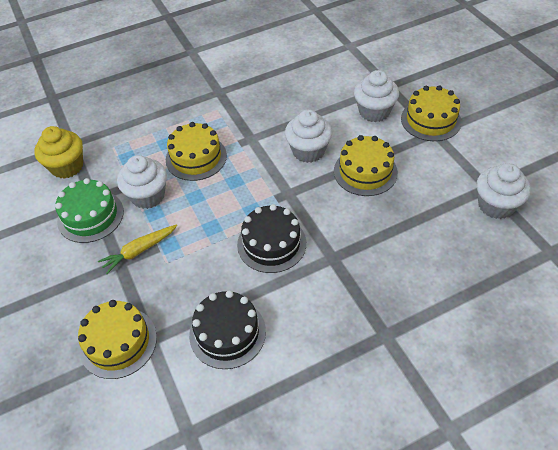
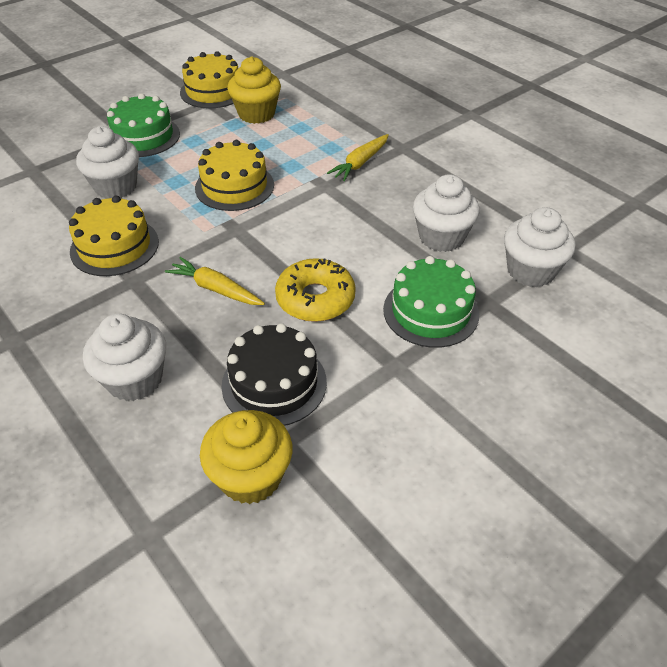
black cake: 2 -> 1
green cake: 1 -> 2
yellow cake: 4 -> 3
yellow carrot: 1 -> 2
yellow cupcake: 1 -> 2
yellow donut: 0 -> 1

